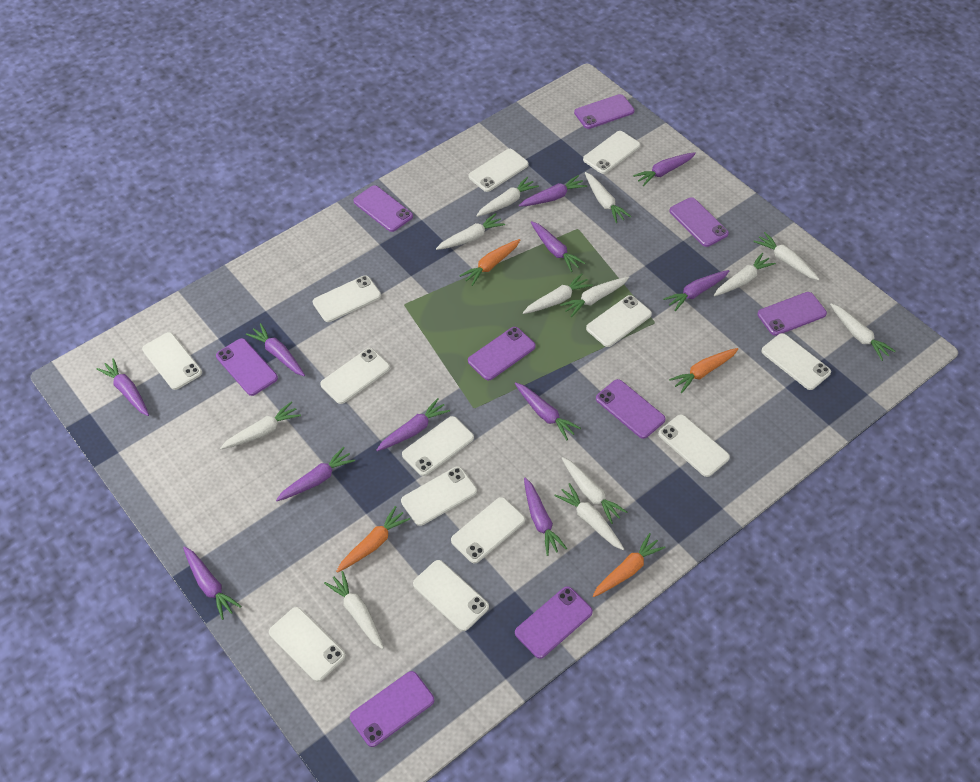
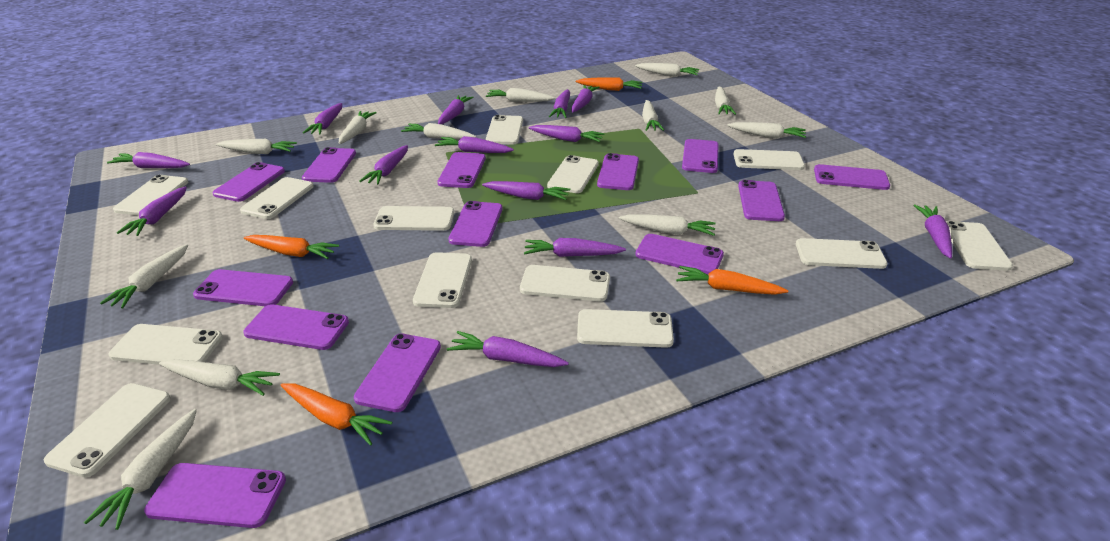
purple carrot: 11 -> 13
purple phone: 9 -> 13

